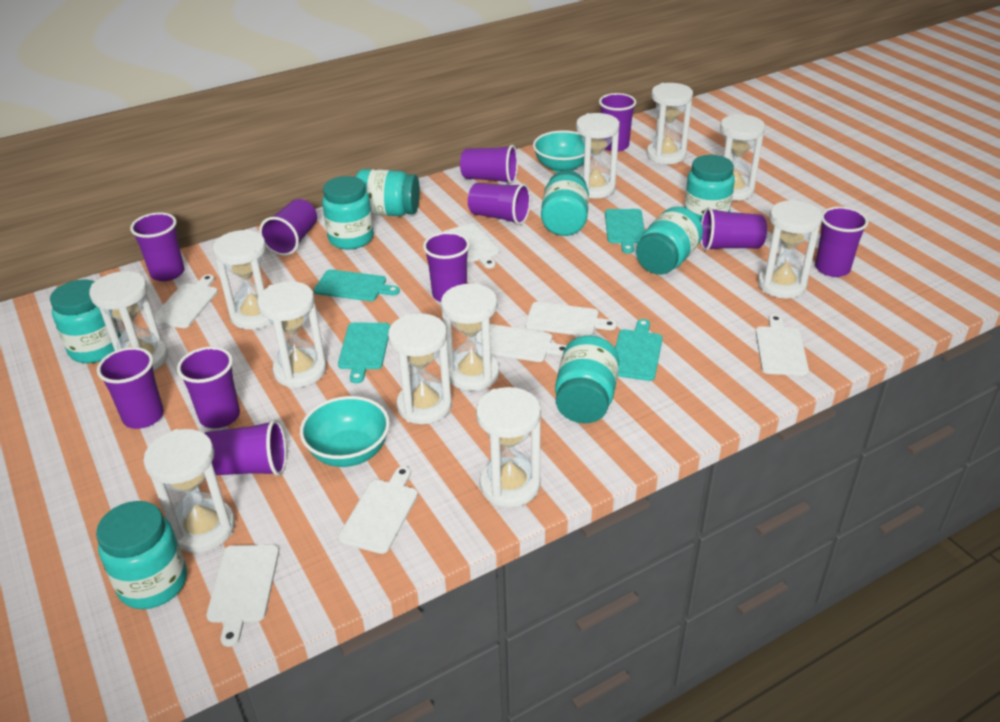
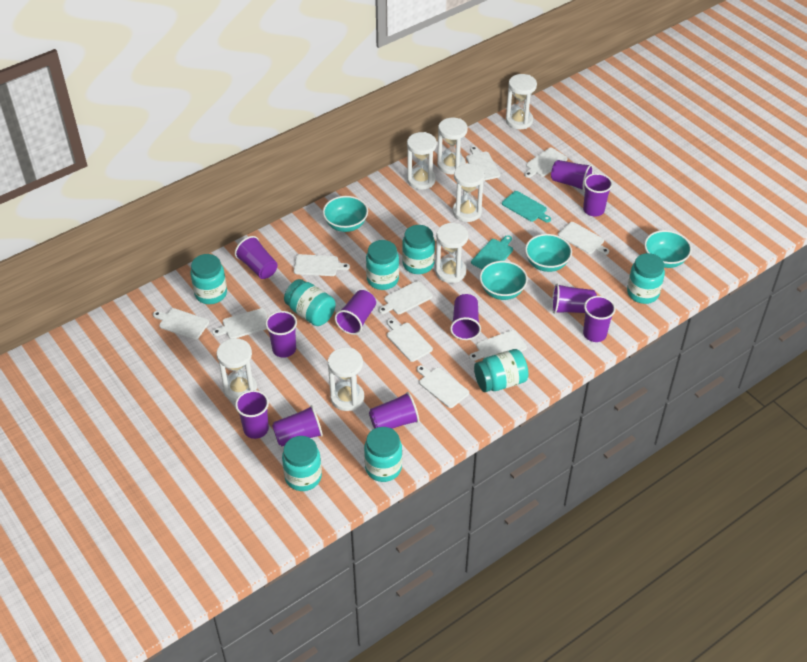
turquoise bowl: 2 -> 4
turquoise cutting board: 4 -> 2
white cutting board: 7 -> 10
white hourglass: 11 -> 7

